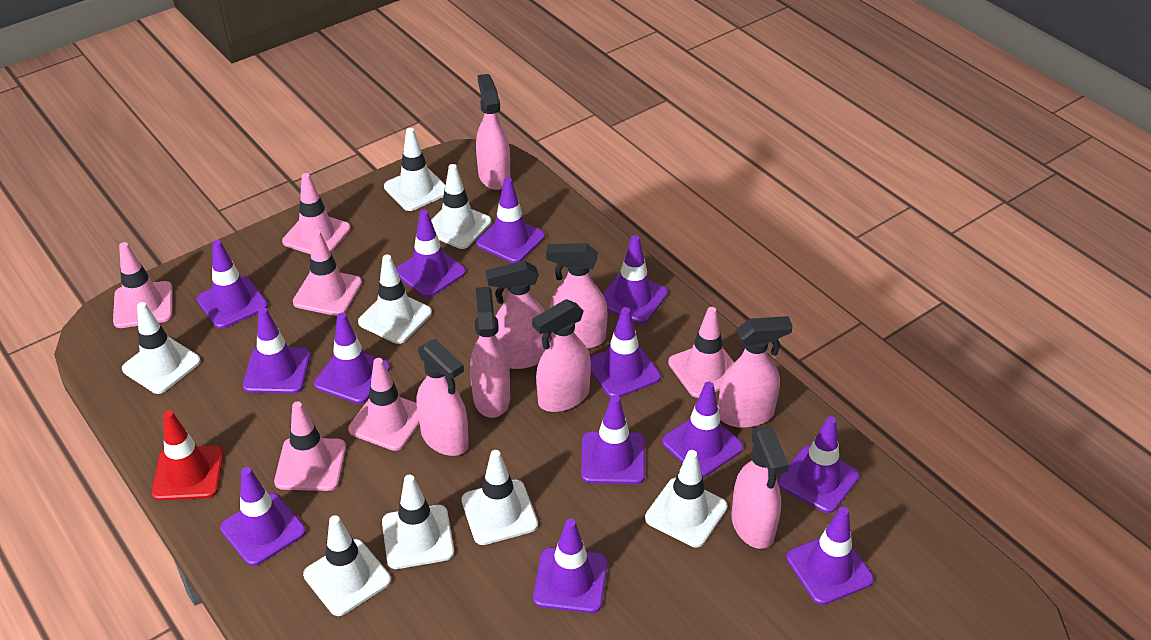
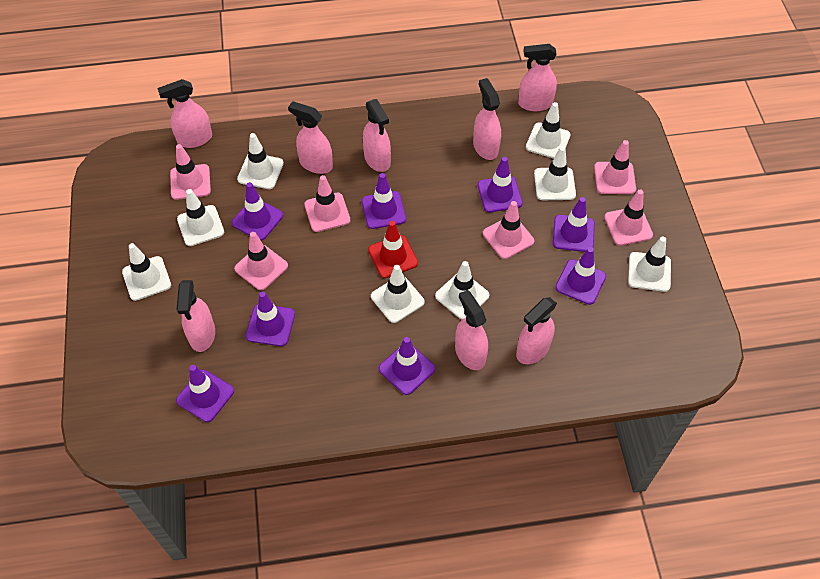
purple traffic cone: 13 -> 8

